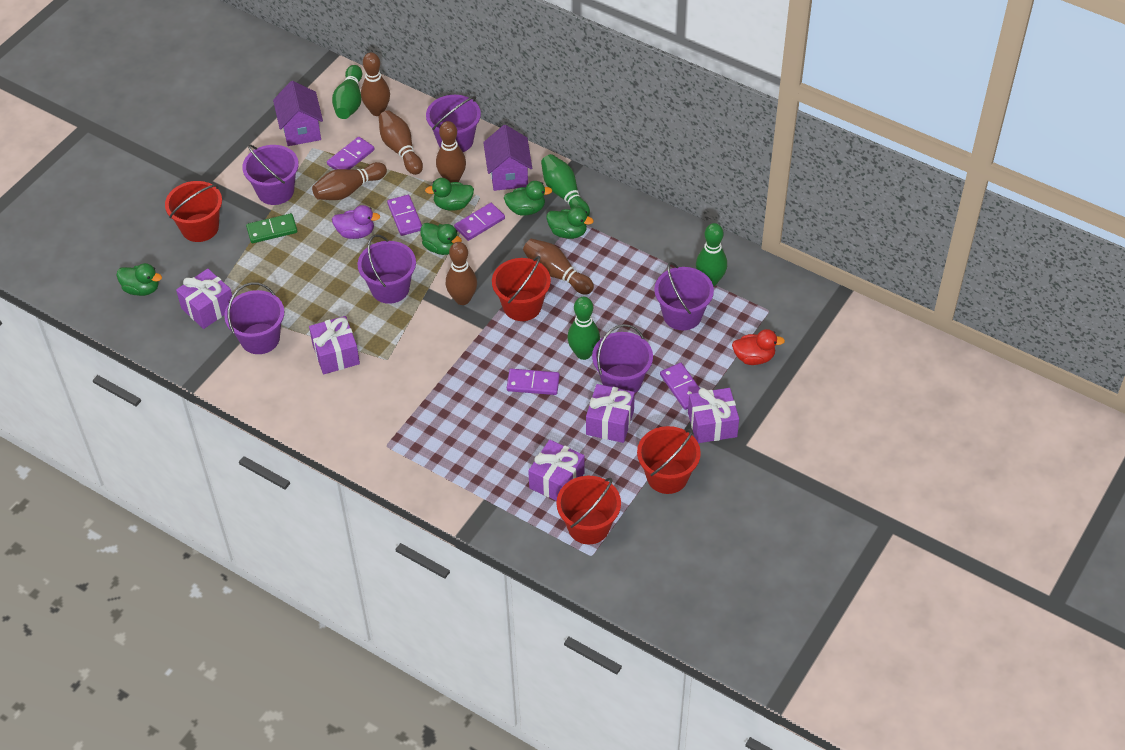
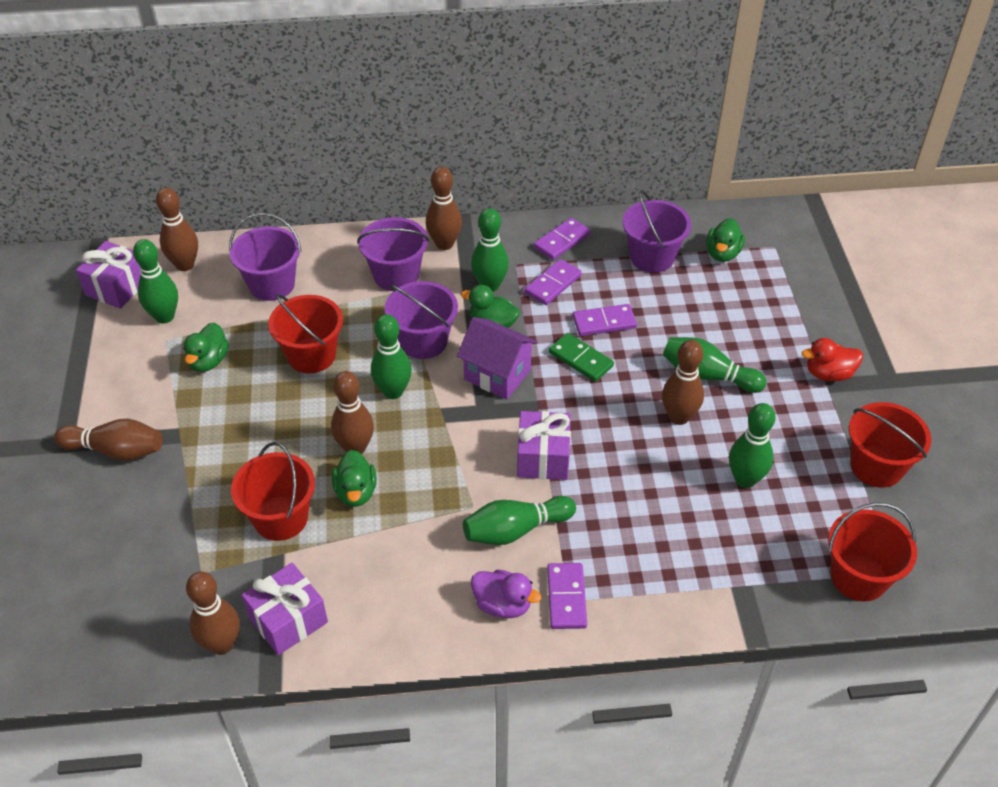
green bowling pin: 4 -> 6
green duck: 5 -> 4
purple bucket: 6 -> 4
purple domino: 5 -> 4
purple gift: 5 -> 3
purple house: 2 -> 1

